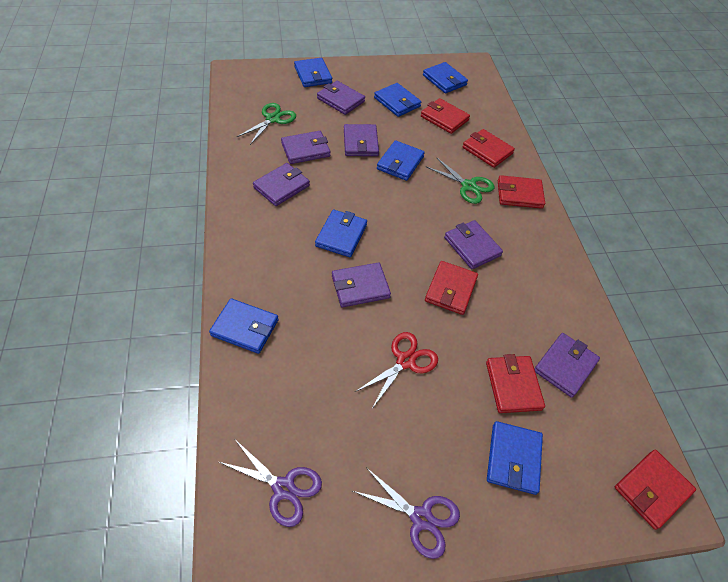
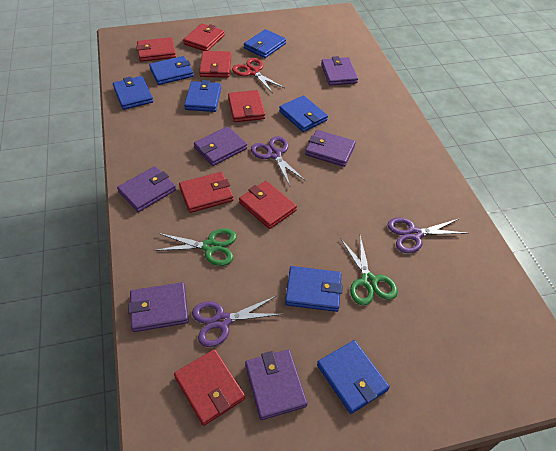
purple scissors: 2 -> 3
purple wallet: 7 -> 6
red wallet: 6 -> 7

